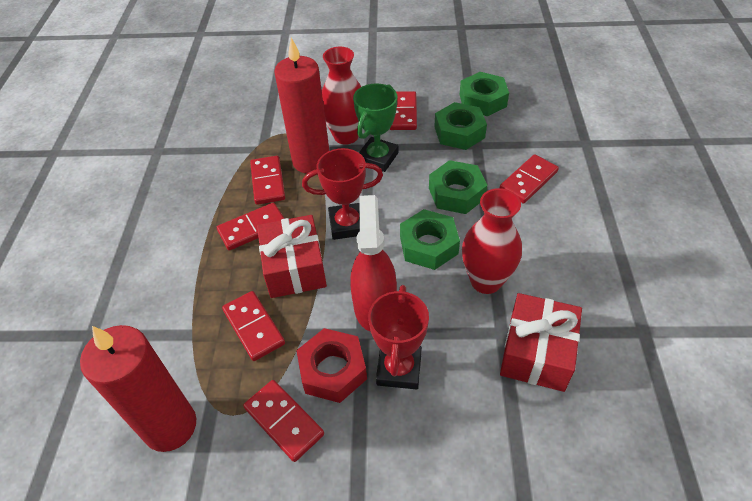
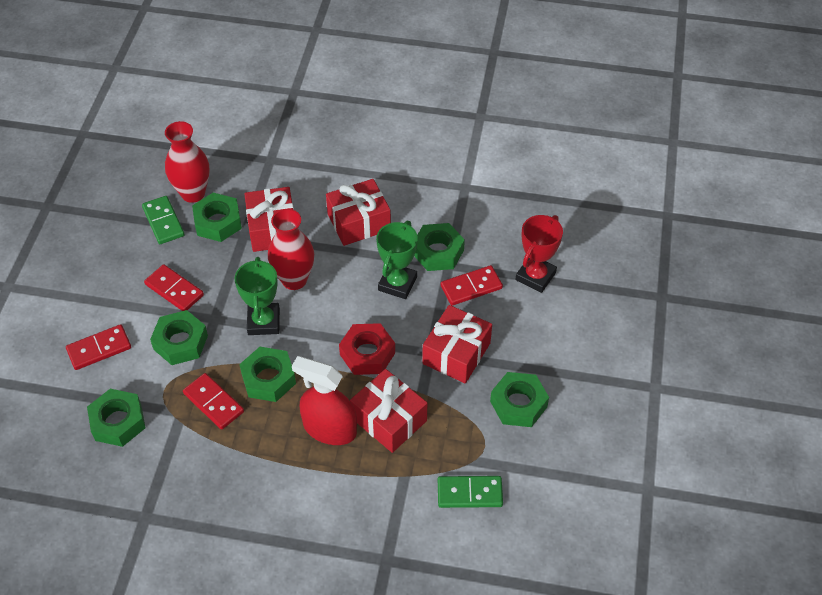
green domino: 0 -> 2
green nut: 4 -> 6
green trophy: 1 -> 2
red candle: 2 -> 0
red domino: 6 -> 4
red gift: 2 -> 4
red trophy: 2 -> 1

